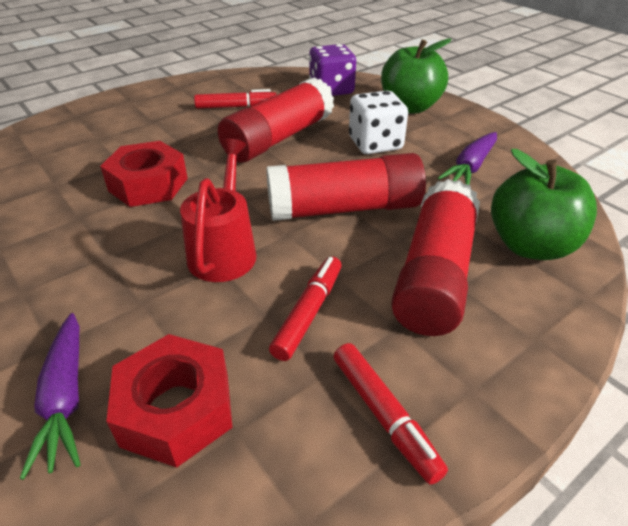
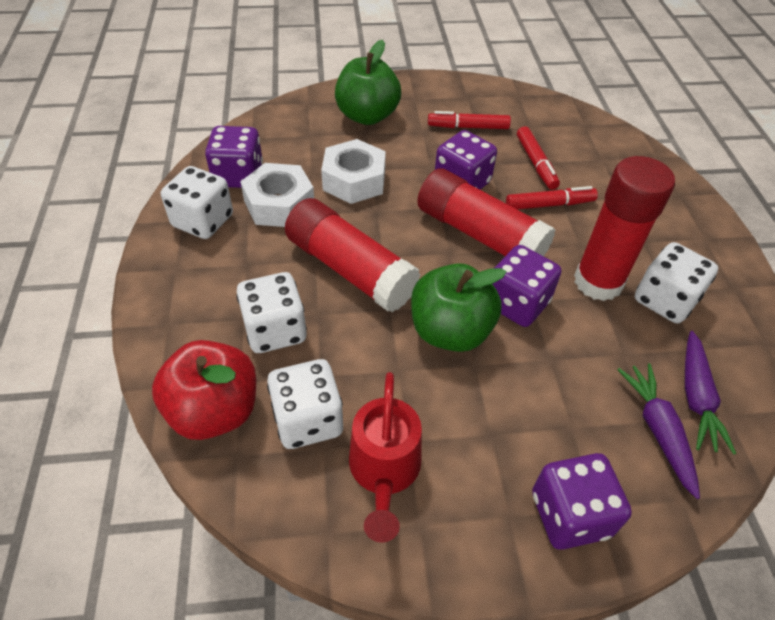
purple dice: 1 -> 4
red apple: 0 -> 1
red nut: 2 -> 0
white dice: 1 -> 4
white nut: 0 -> 2

